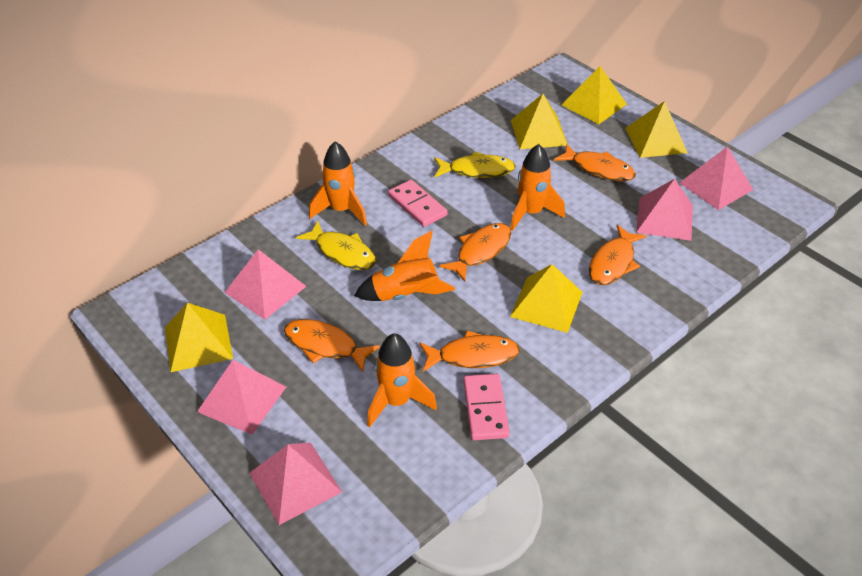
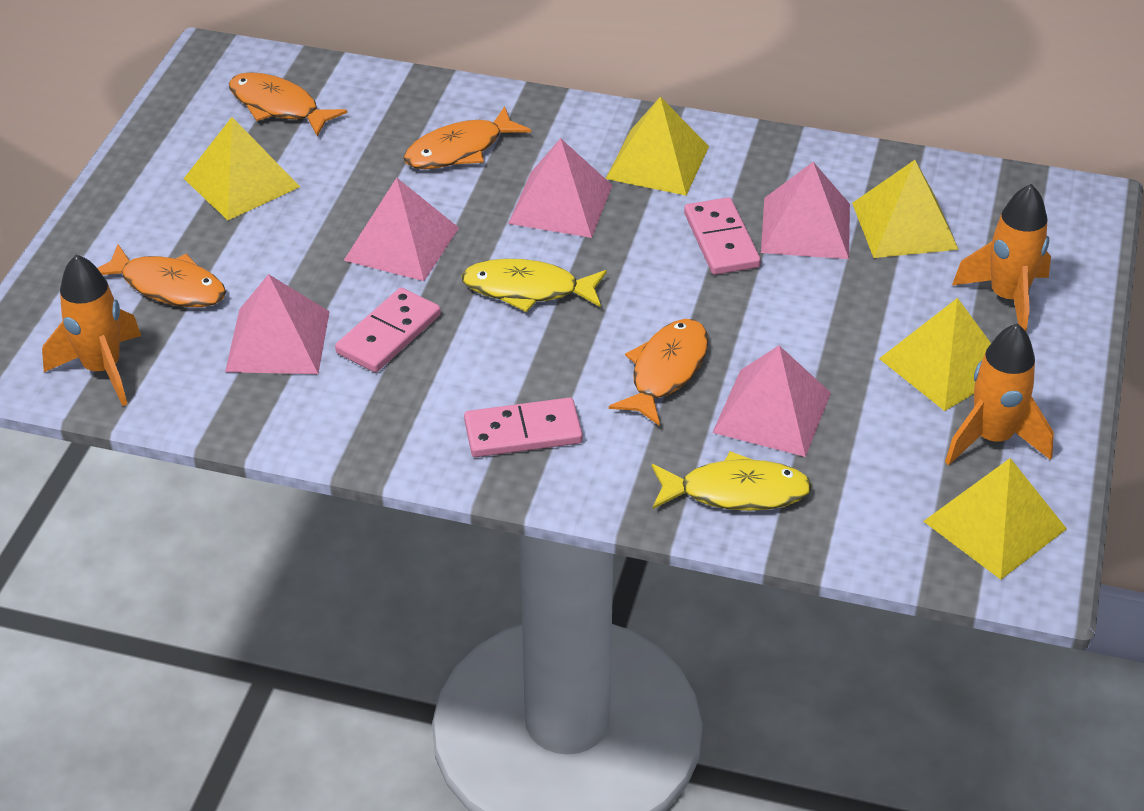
orange fish: 5 -> 4
orange rocket: 4 -> 3
pink domino: 2 -> 3

